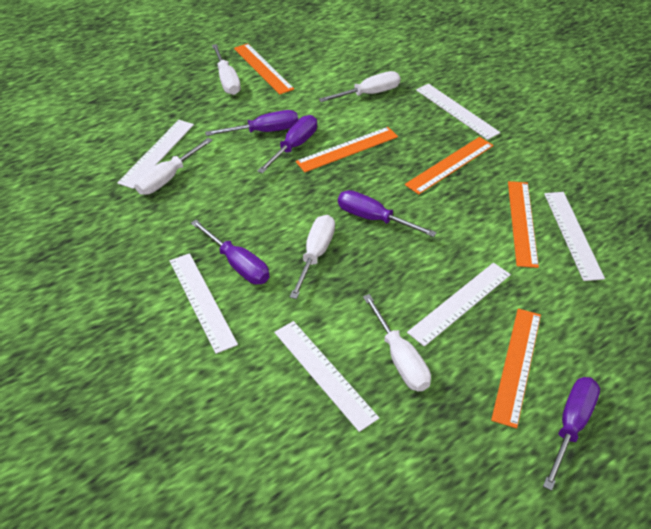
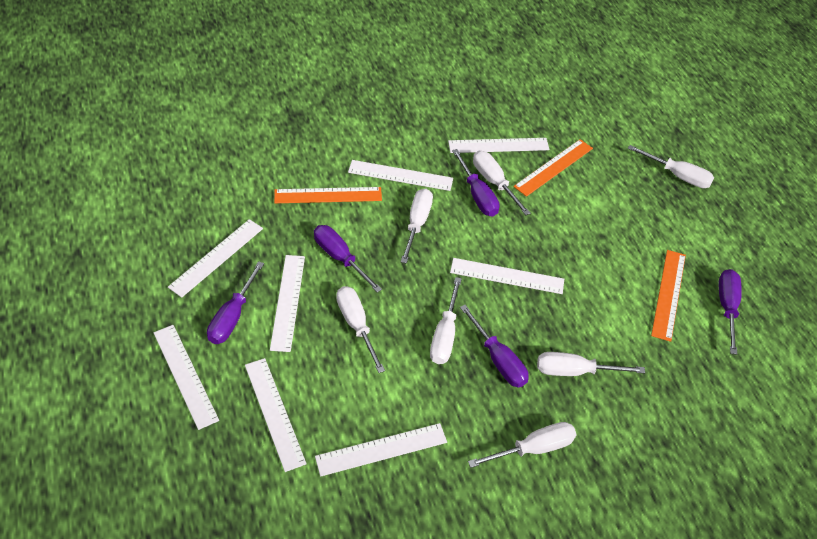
orange ruler: 5 -> 3
white ruler: 6 -> 8
white screwdriver: 5 -> 7

